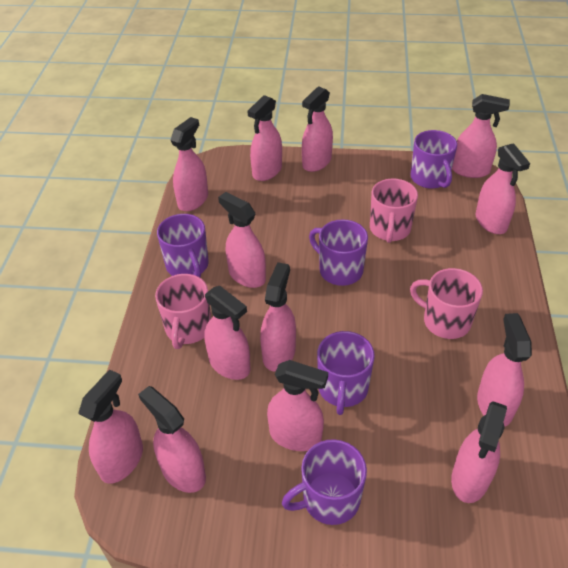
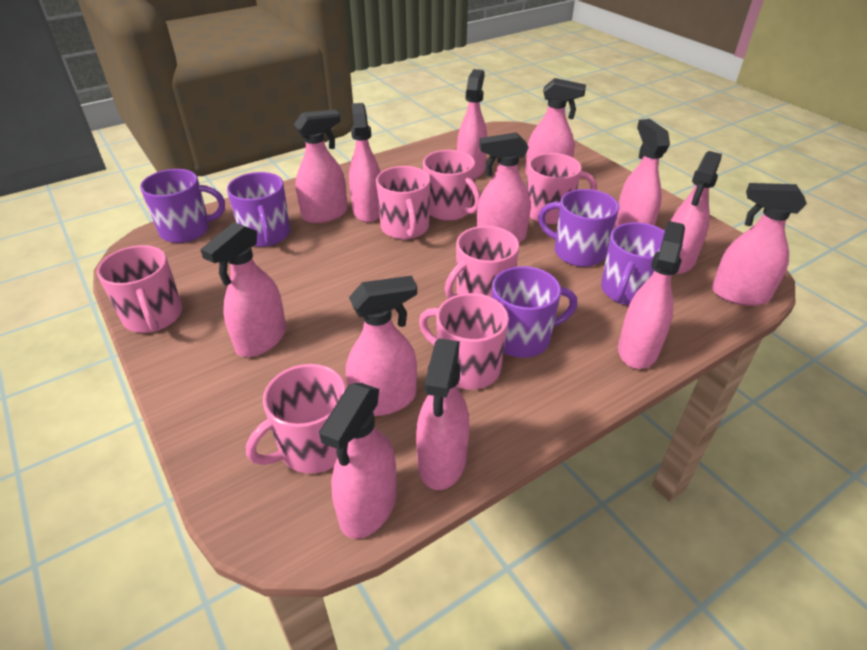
pink mug: 3 -> 7

